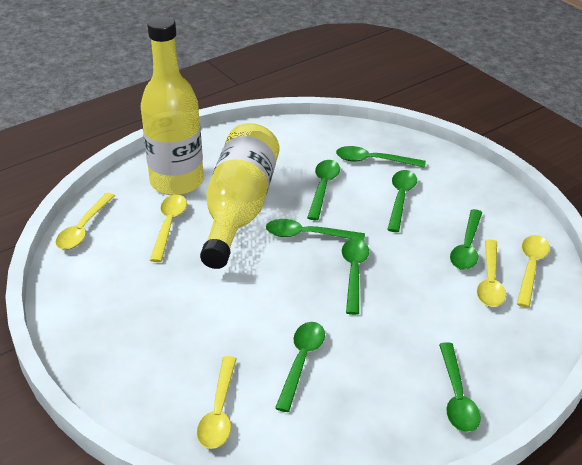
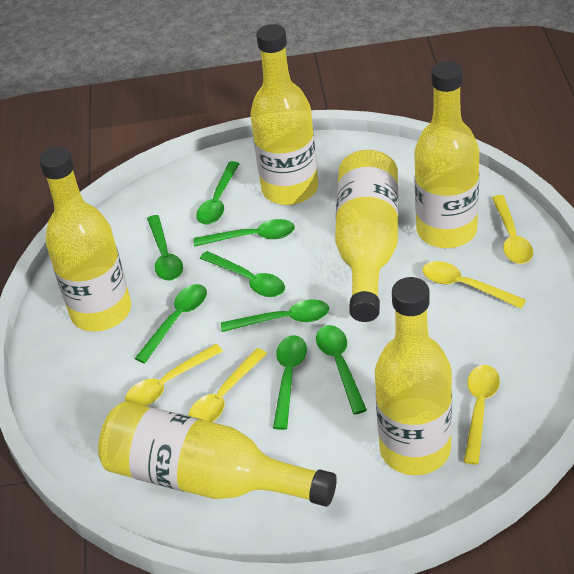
yellow bottle: 2 -> 6

